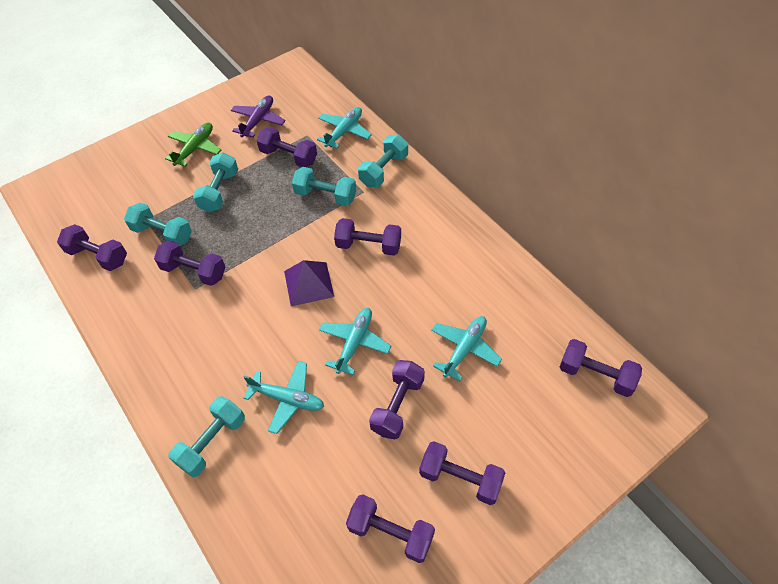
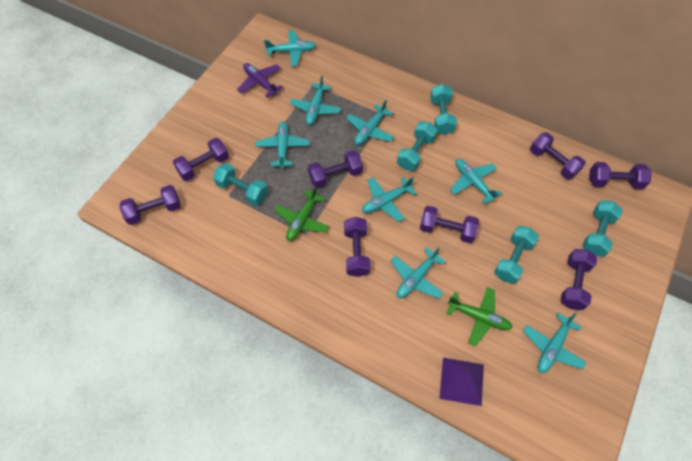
green plane: 1 -> 2
turquoise plane: 4 -> 8

